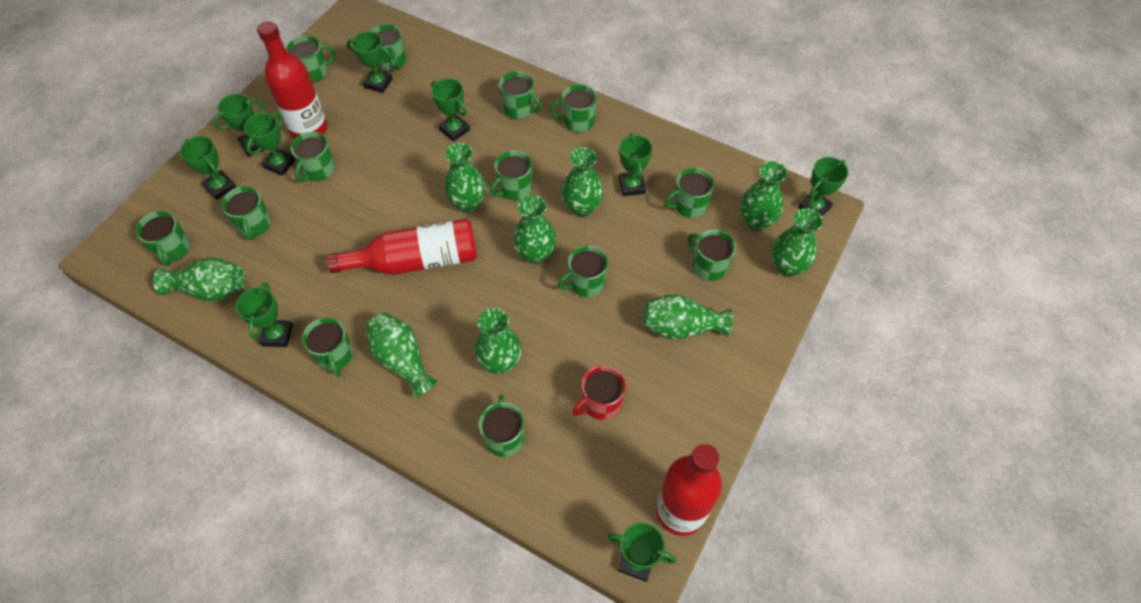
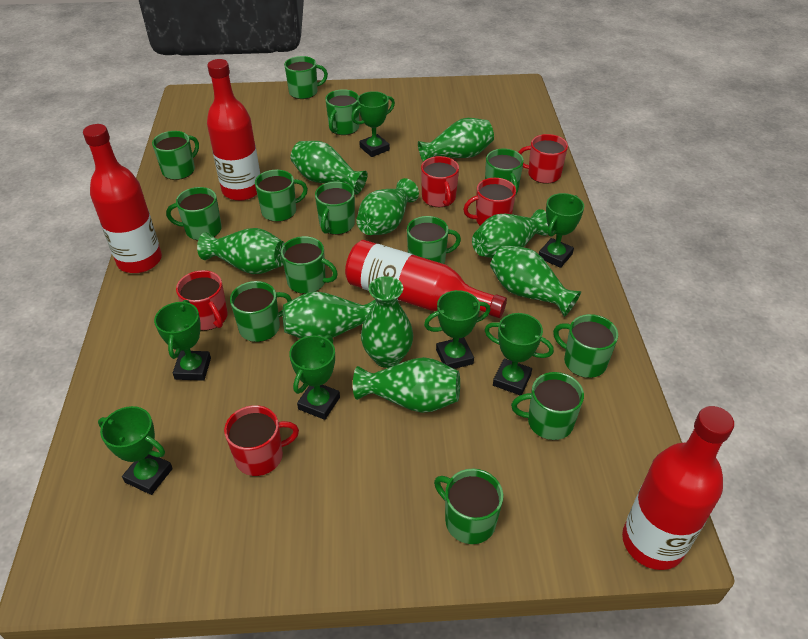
green trophy: 9 -> 7
red bottle: 3 -> 4
red mug: 1 -> 5

